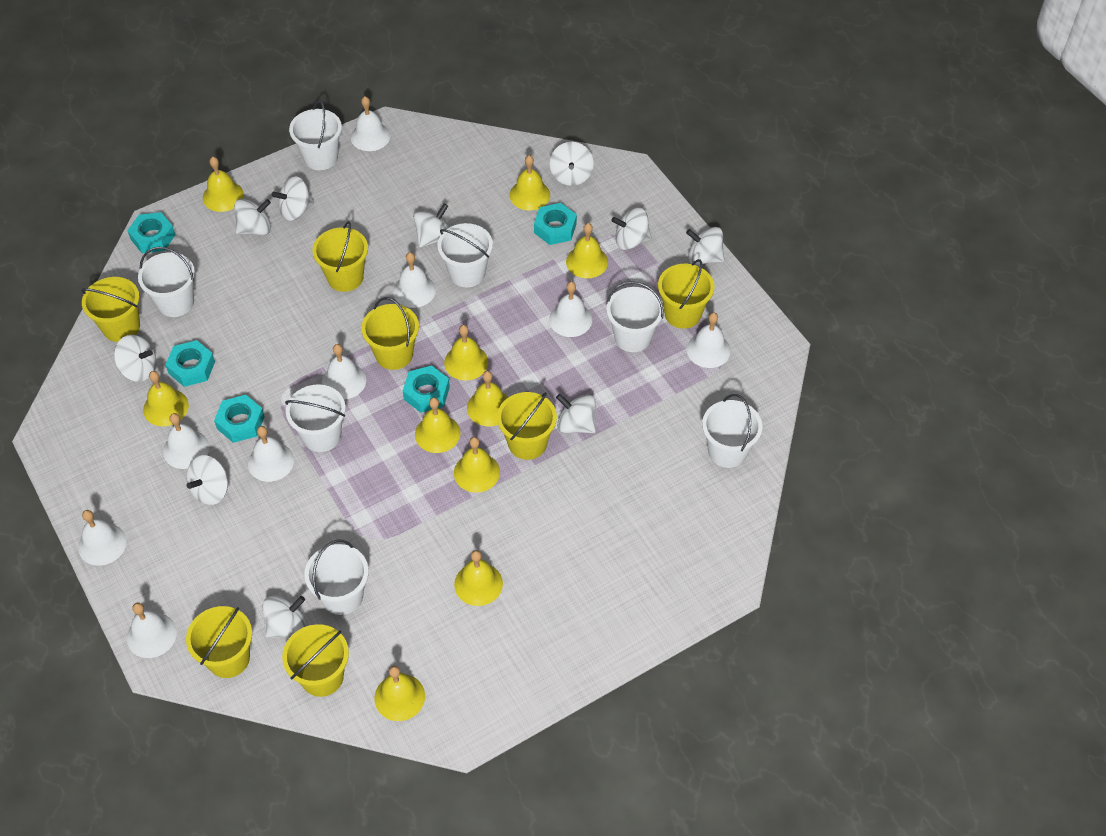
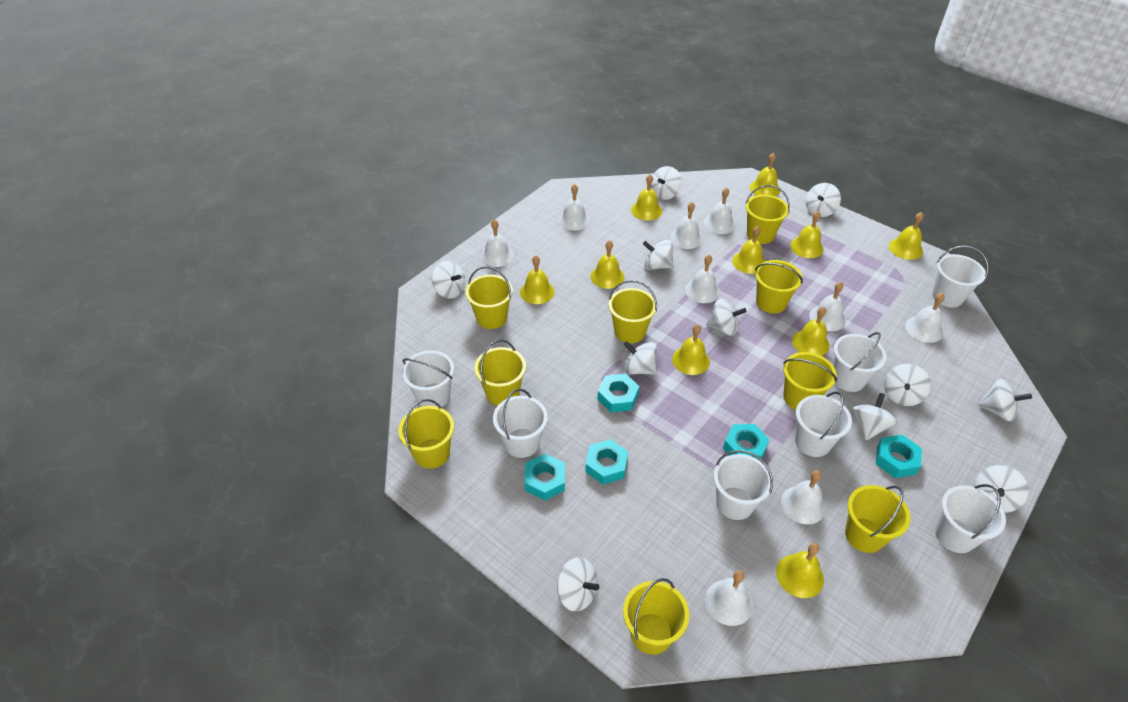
white spinning top: 10 -> 11
yellow bucket: 7 -> 9

